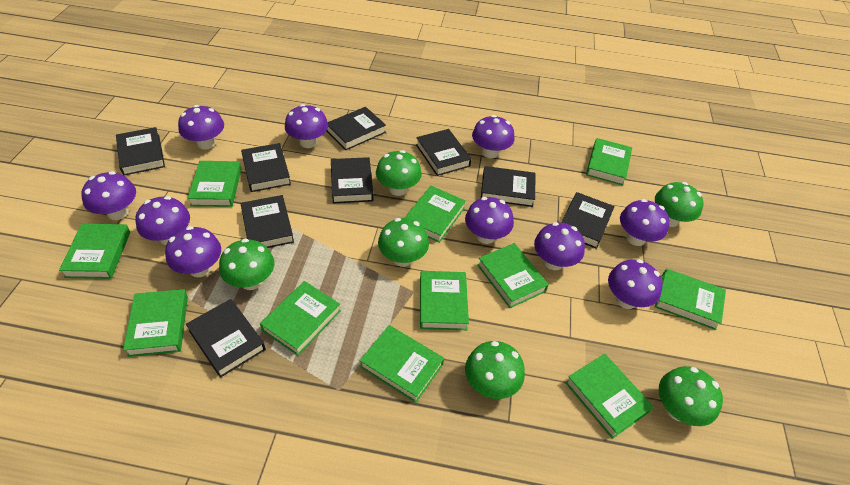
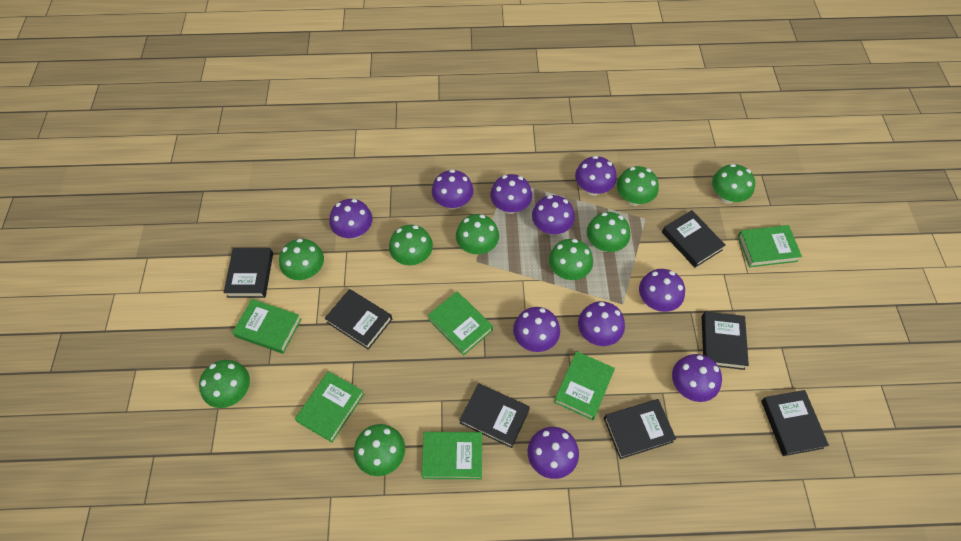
black book: 9 -> 7
green book: 11 -> 6
green mushroom: 6 -> 9

